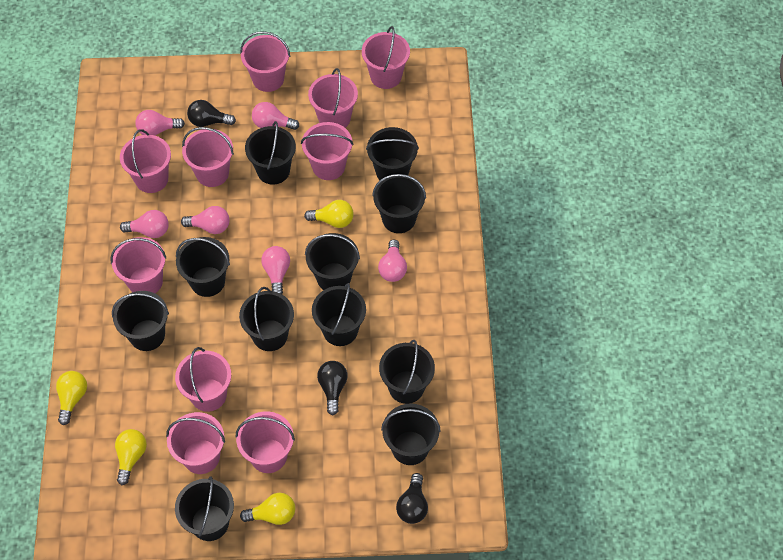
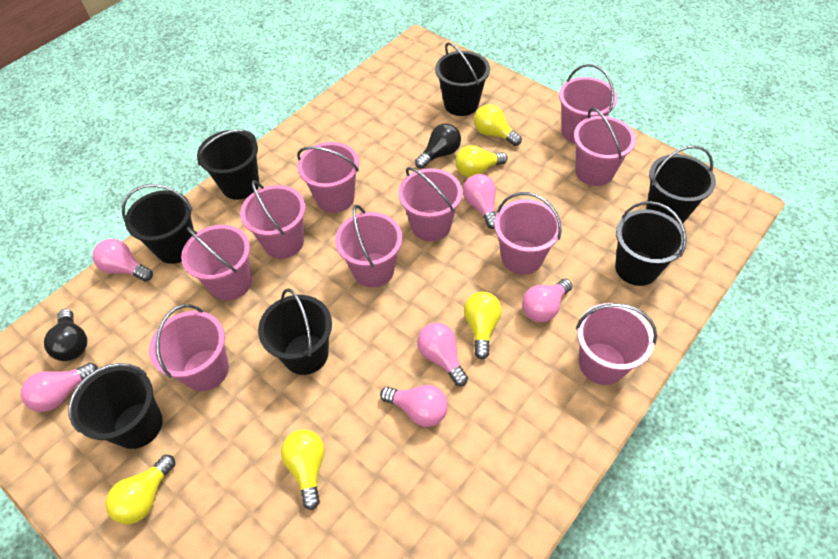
black bucket: 11 -> 7
black light bulb: 3 -> 2
yellow light bulb: 4 -> 5

